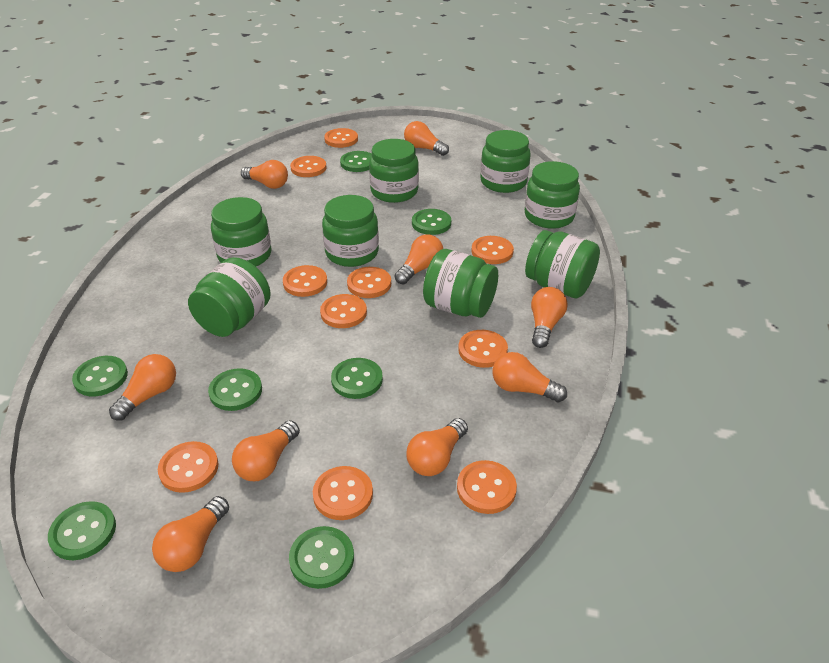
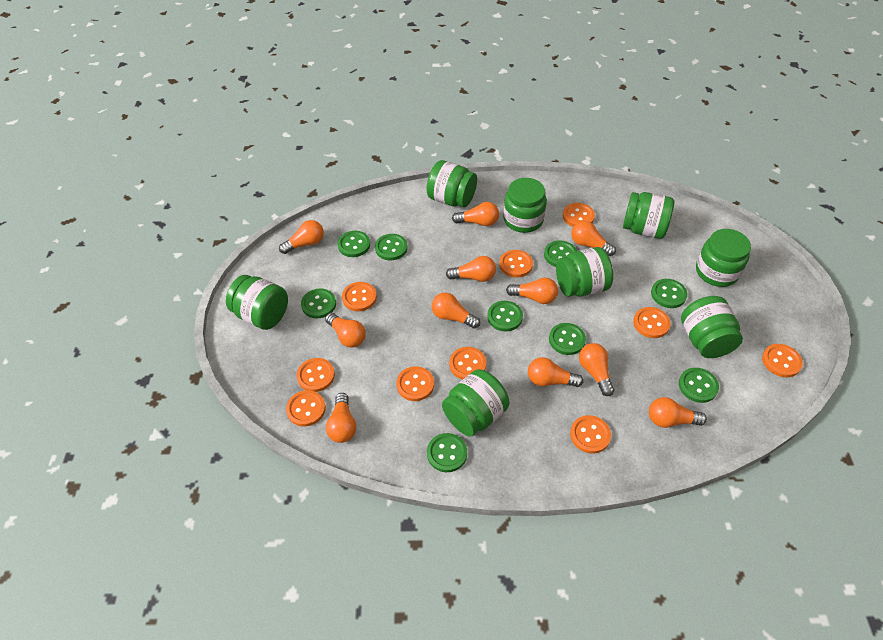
green button: 7 -> 9
orange light bulb: 9 -> 11

